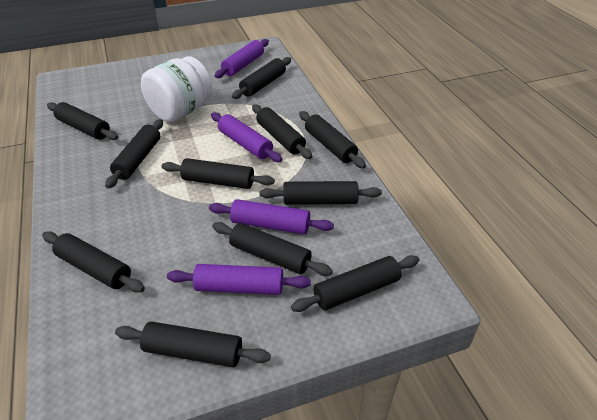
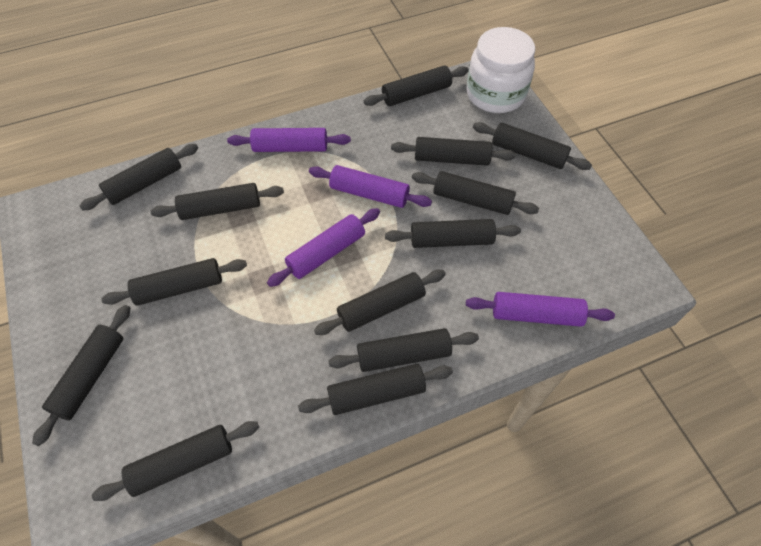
black rolling pin: 11 -> 13

